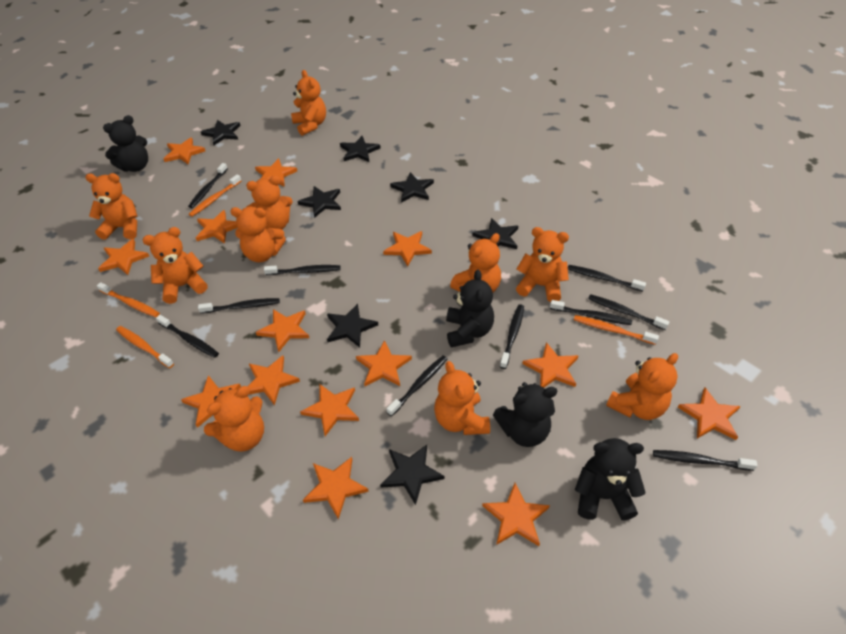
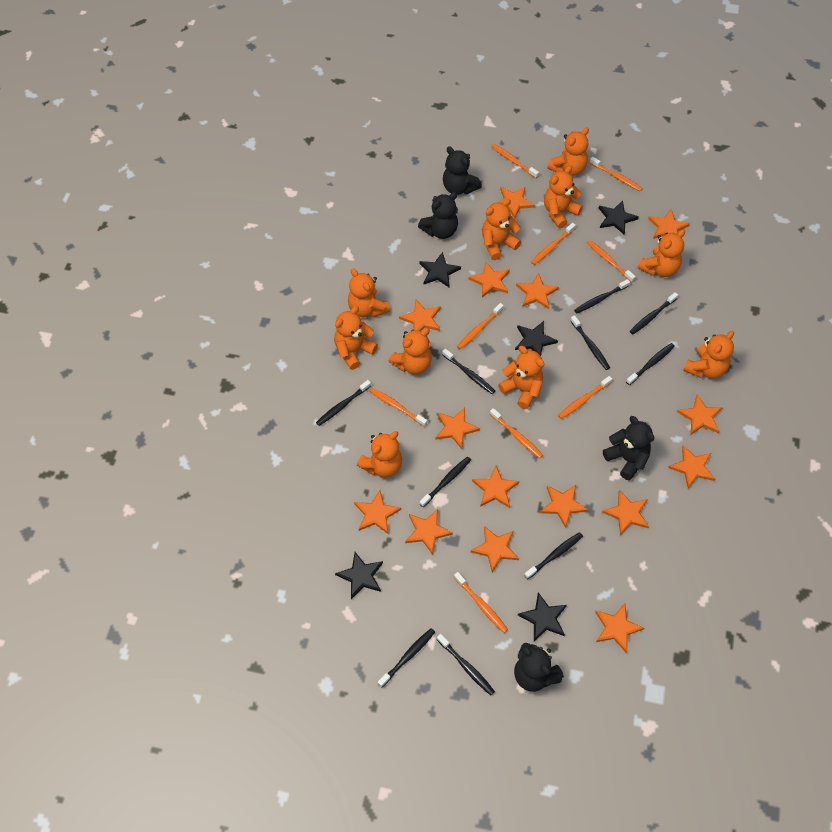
black star: 7 -> 5
orange star: 14 -> 15
orange toothbrush: 4 -> 9

